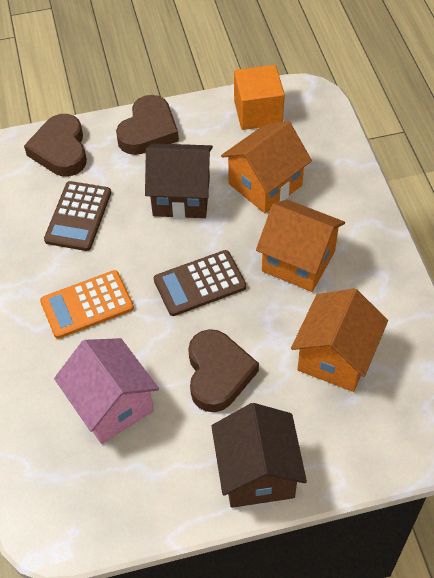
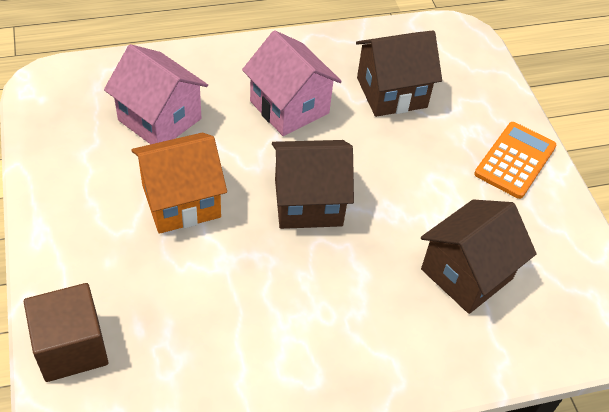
brown calculator: 2 -> 0
brown cube: 0 -> 1
brown heart: 3 -> 0
brown house: 2 -> 3
orange cube: 1 -> 0
orange house: 3 -> 1
pink house: 1 -> 2

